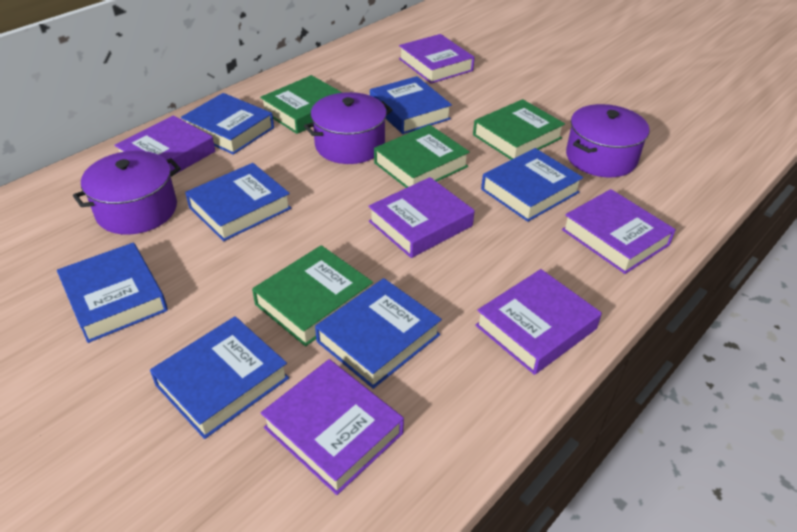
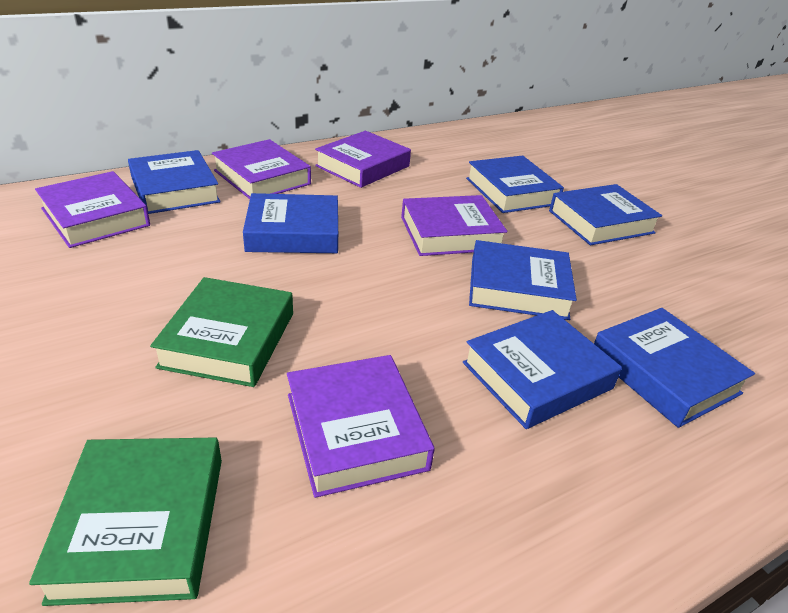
green book: 4 -> 2
purple book: 6 -> 5
purple pot: 3 -> 0

